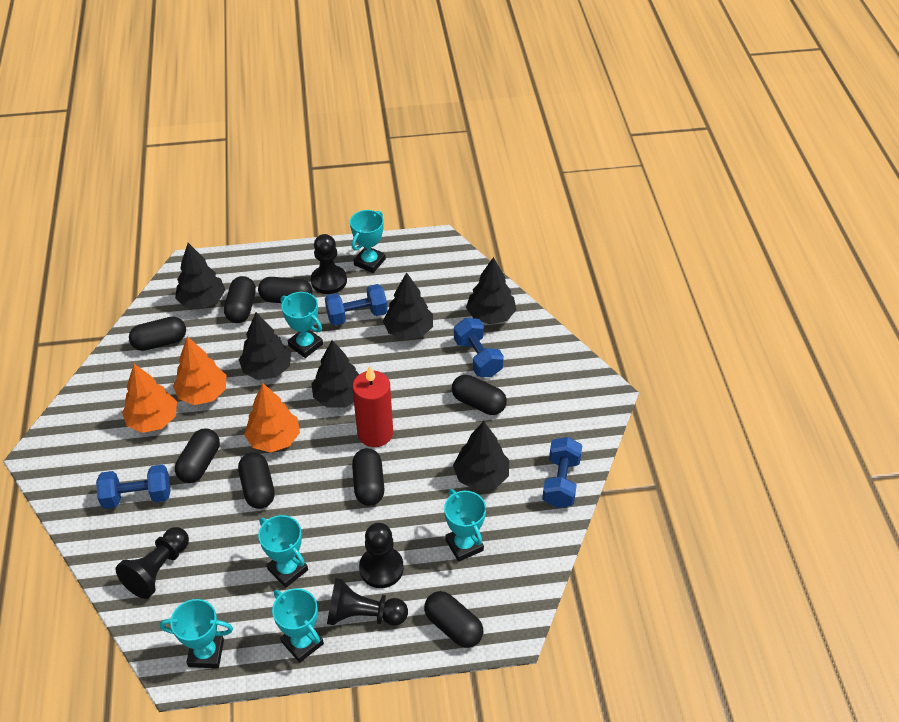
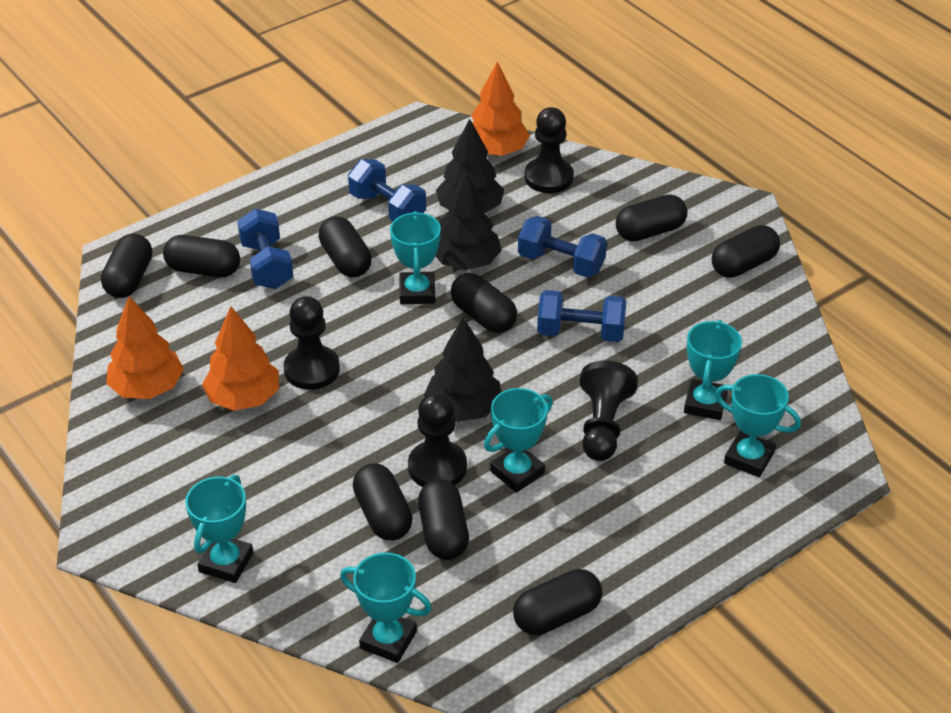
black capsule: 8 -> 9
black tree: 6 -> 3
red candle: 1 -> 0

